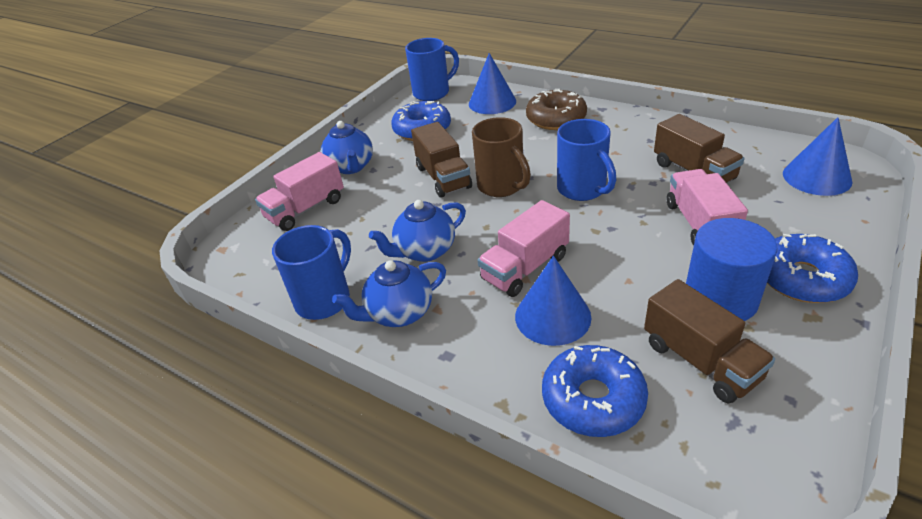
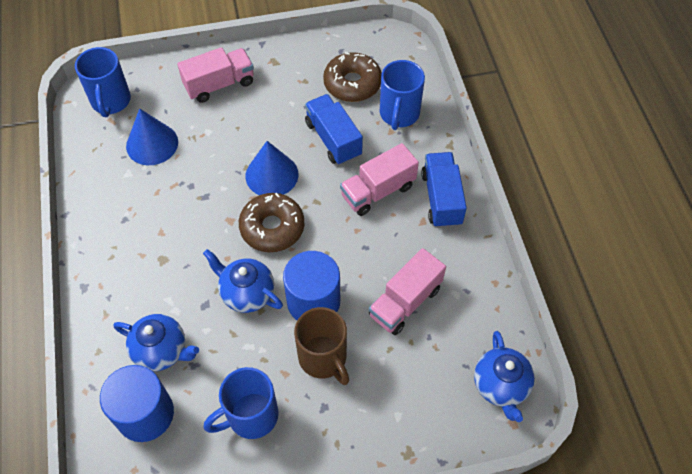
blue cone: 3 -> 2
blue cylinder: 1 -> 2
blue donut: 3 -> 0
blue truck: 0 -> 2
brown donut: 1 -> 2
brown truck: 3 -> 0

